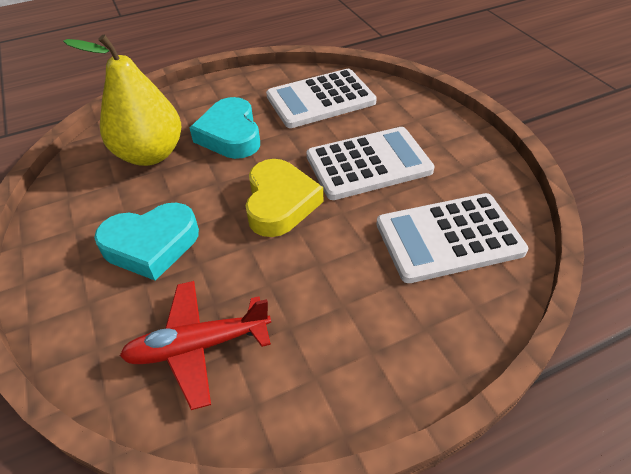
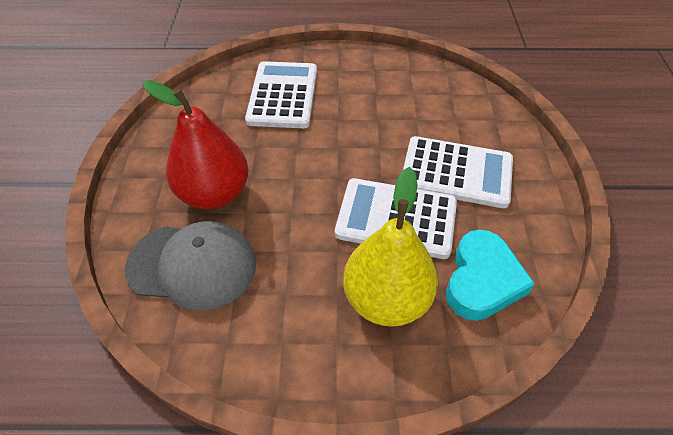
grey cap: 0 -> 1
red pear: 0 -> 1
red plane: 1 -> 0
turquoise heart: 2 -> 1
yellow heart: 1 -> 0

